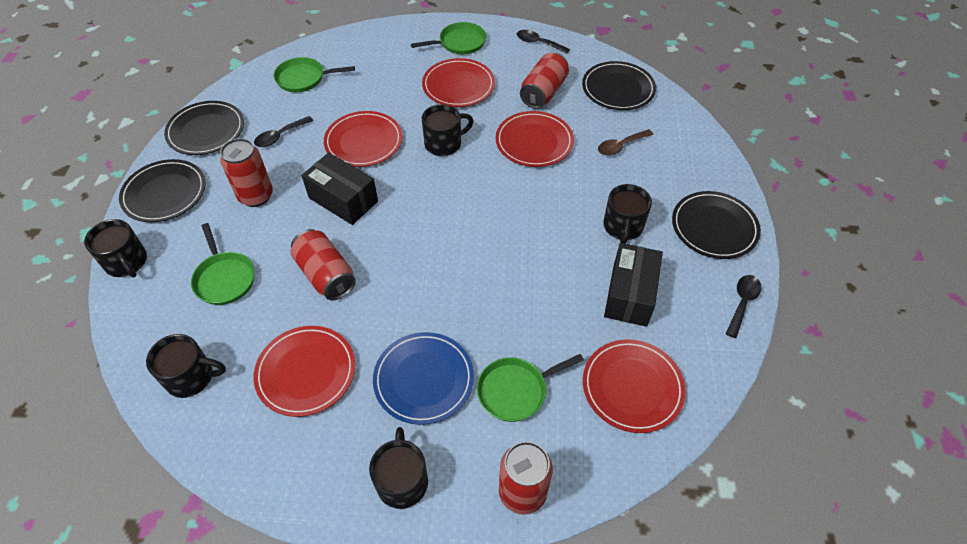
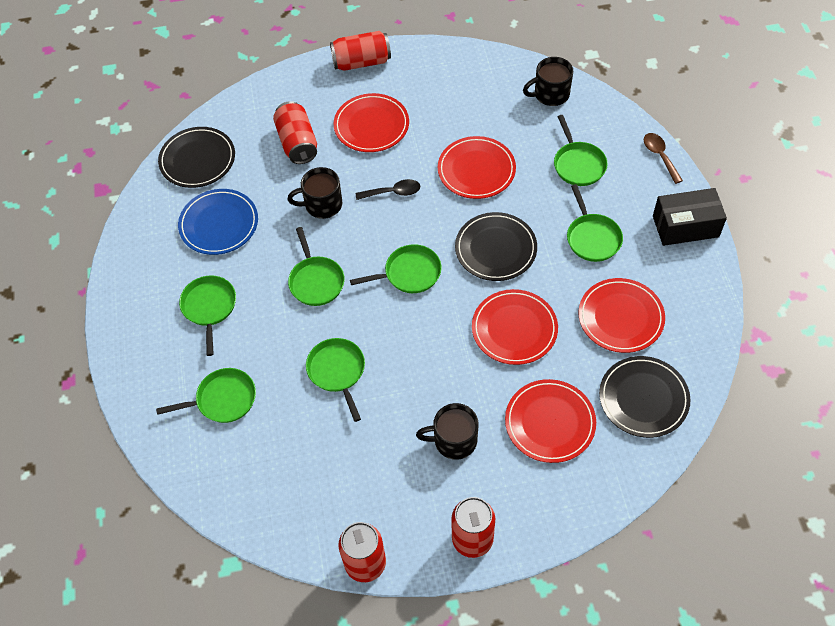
black box: 2 -> 1
black mug: 5 -> 3
black plate: 4 -> 3
black spoon: 3 -> 1
green pan: 4 -> 7

